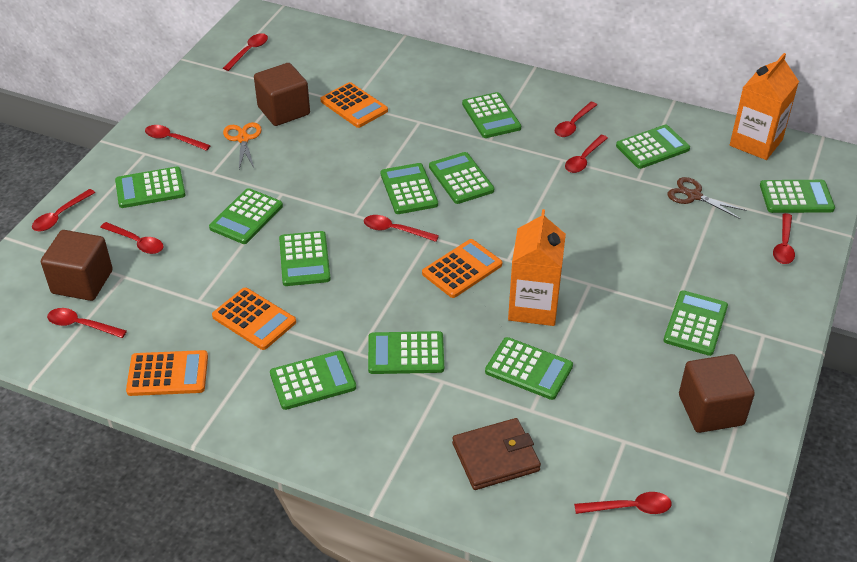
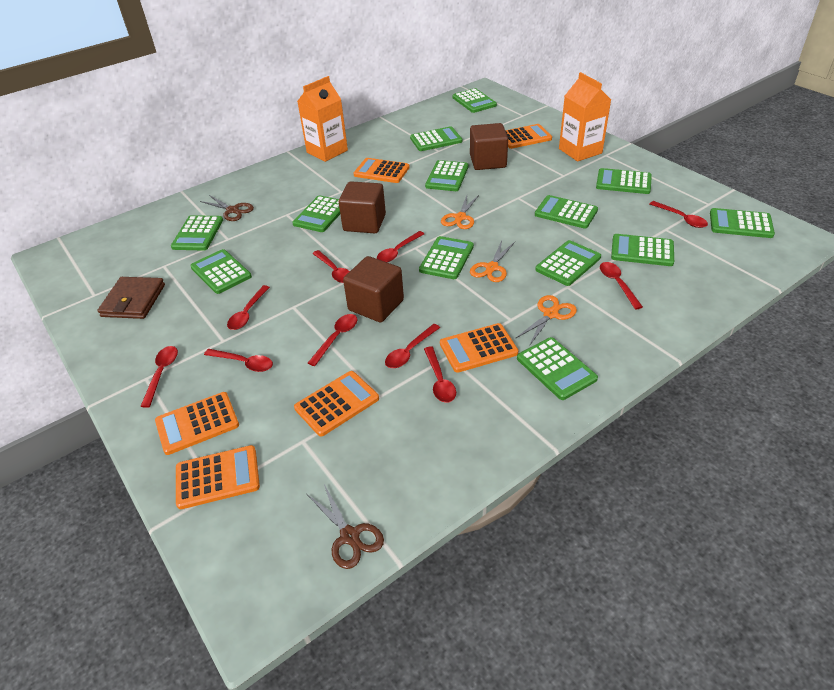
brown scissors: 1 -> 2
green calculator: 12 -> 13
orange calculator: 4 -> 6
orange scissors: 1 -> 3

